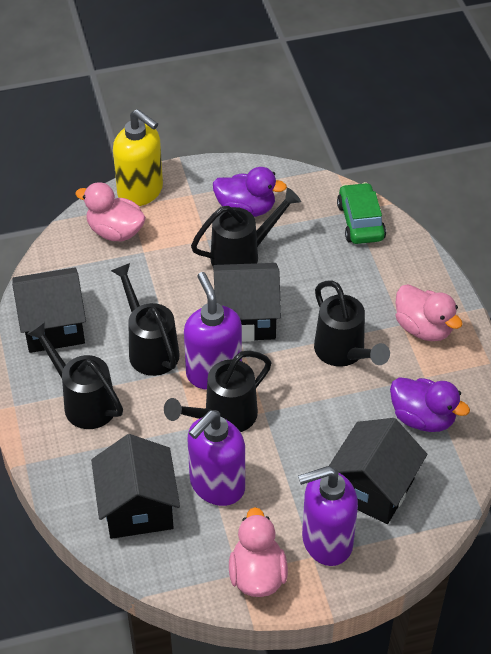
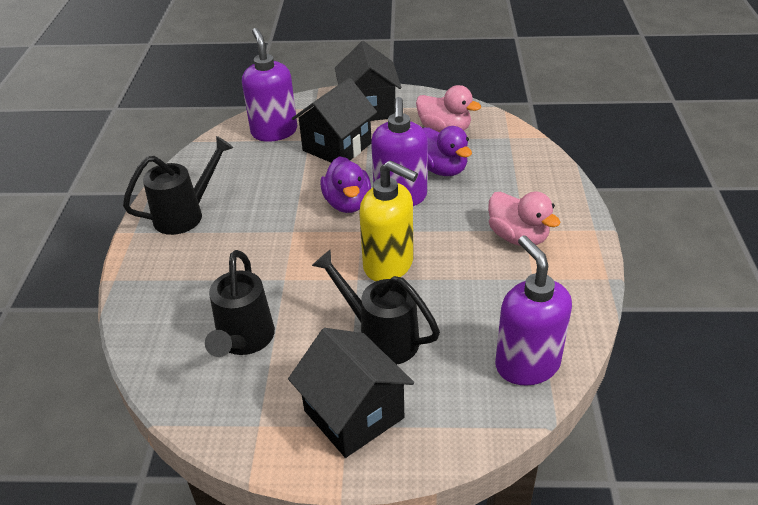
black house: 4 -> 3
black watering can: 5 -> 3
green car: 1 -> 0
pink duck: 3 -> 2

